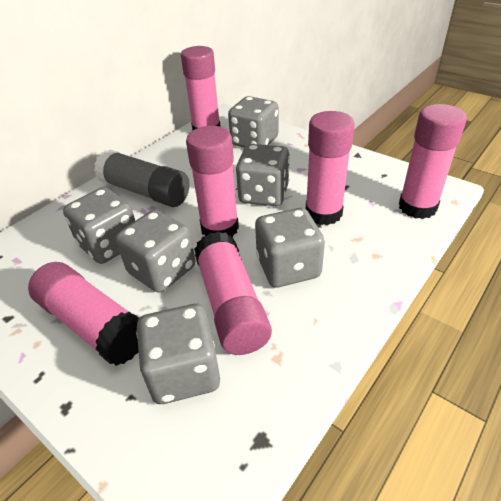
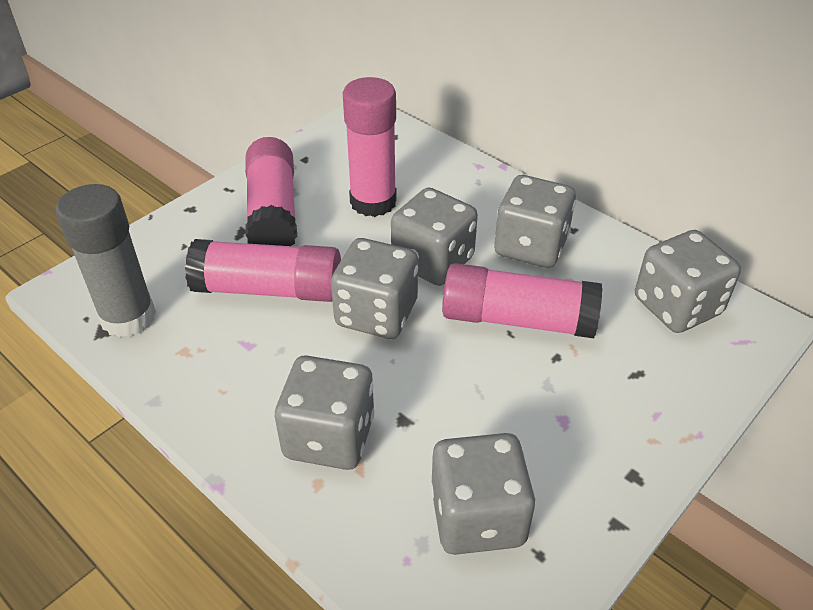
pink glue stick: 6 -> 4

